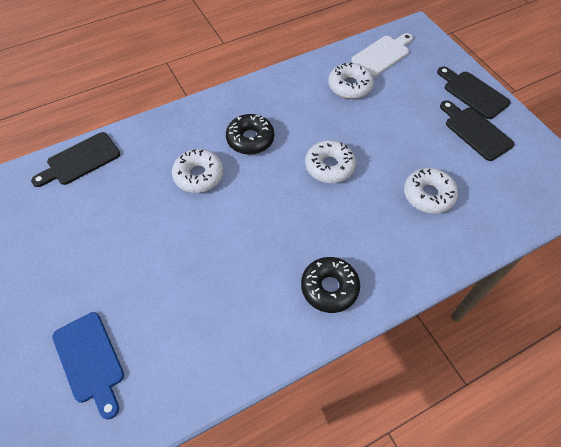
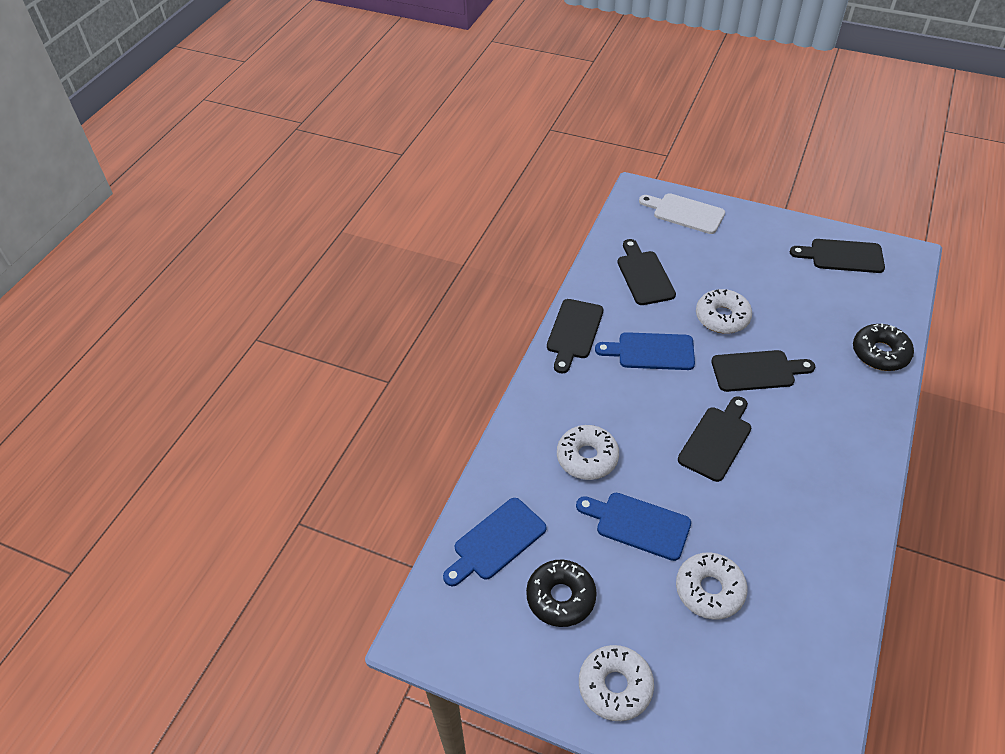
black cutting board: 3 -> 5
blue cutting board: 1 -> 3

